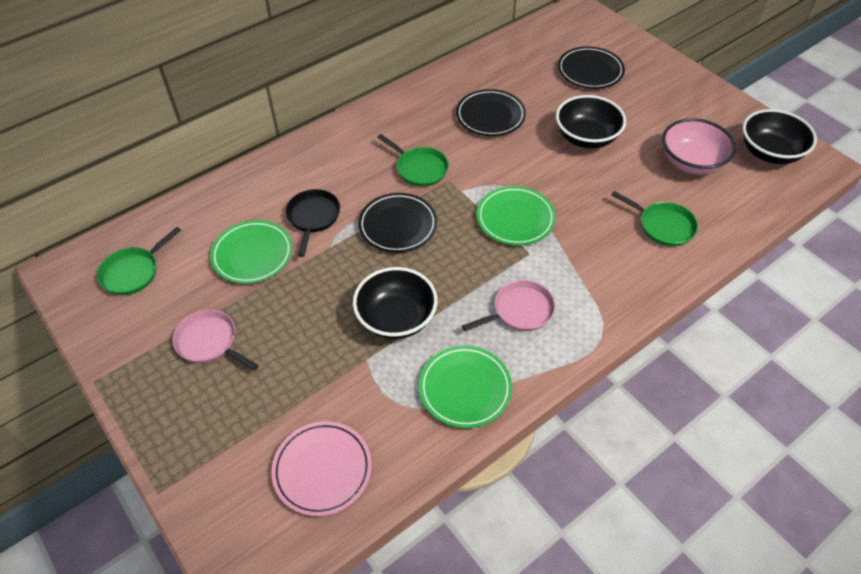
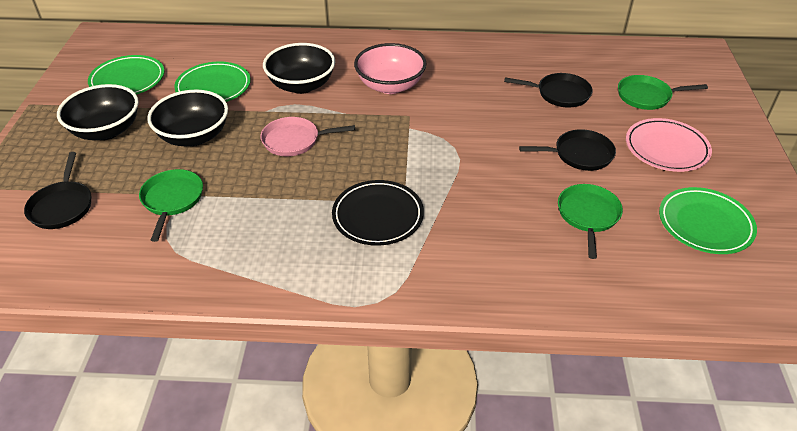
black pan: 1 -> 3
black plate: 3 -> 1
pink pan: 2 -> 1

